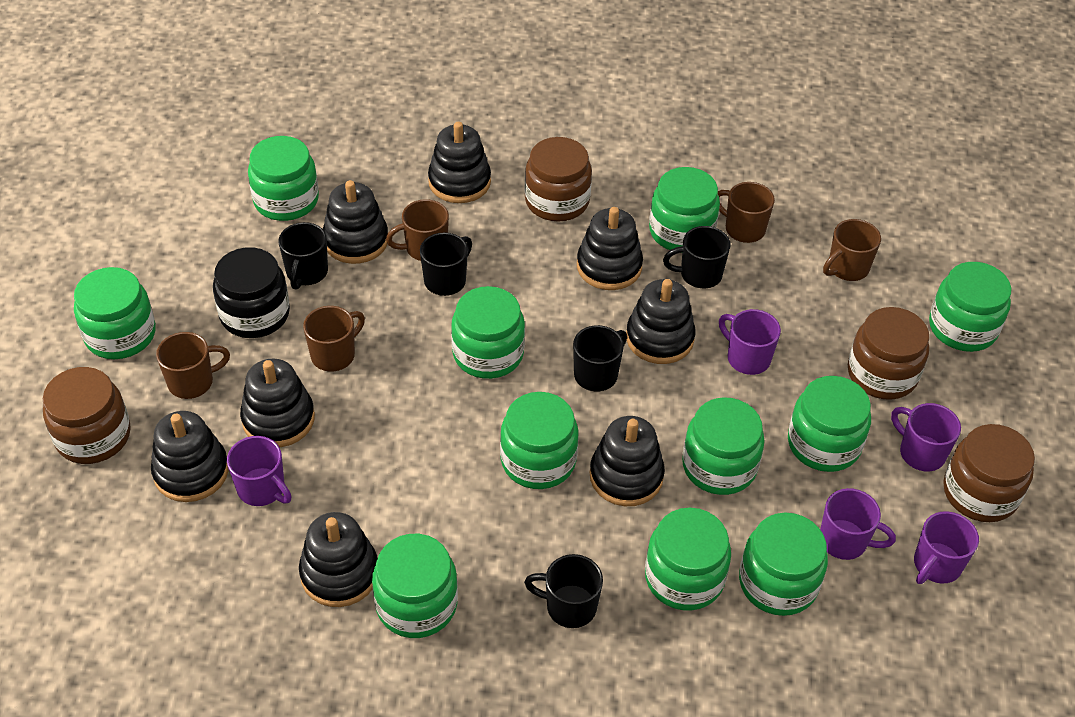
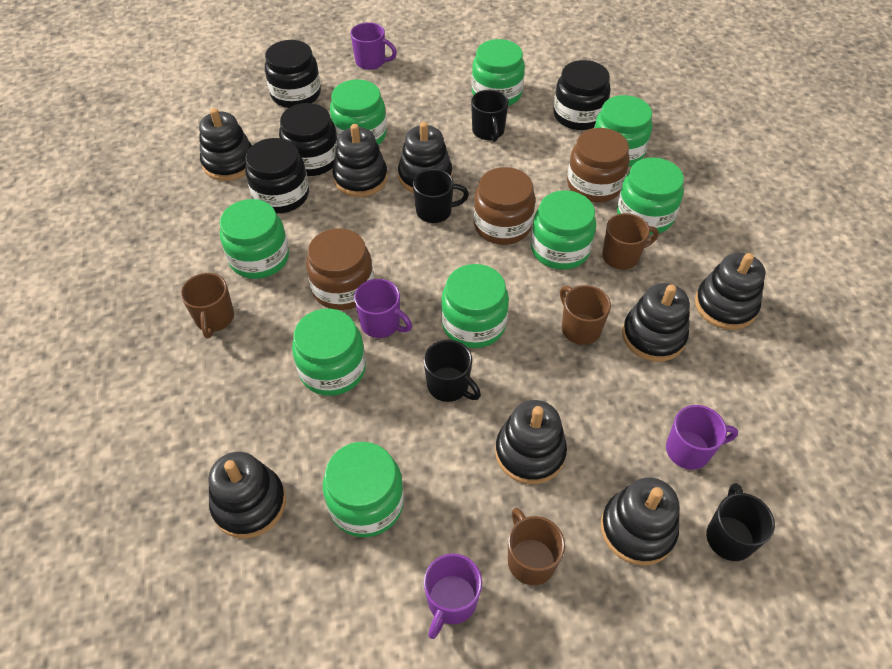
black jar: 1 -> 4
black mug: 5 -> 4
brown jar: 4 -> 3
brown mug: 5 -> 4
green jar: 11 -> 9
purple mug: 5 -> 4

